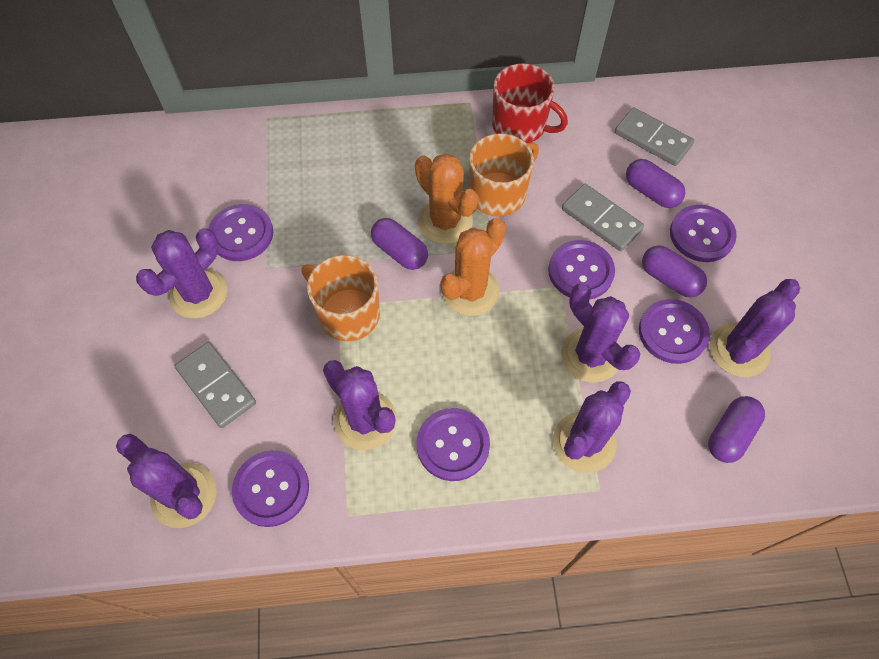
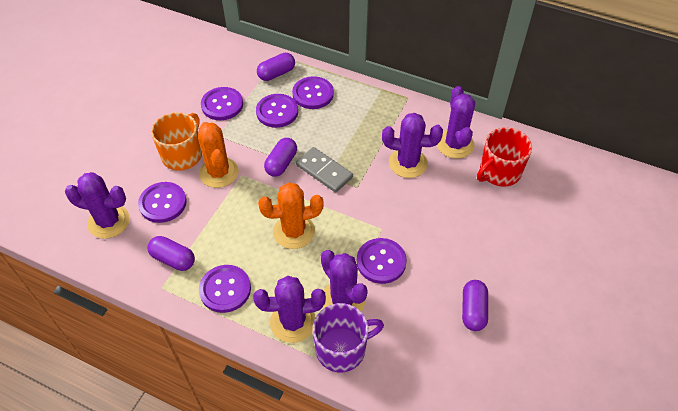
grey domino: 3 -> 1
orange mug: 2 -> 1
purple cactus: 6 -> 5
purple mug: 0 -> 1

